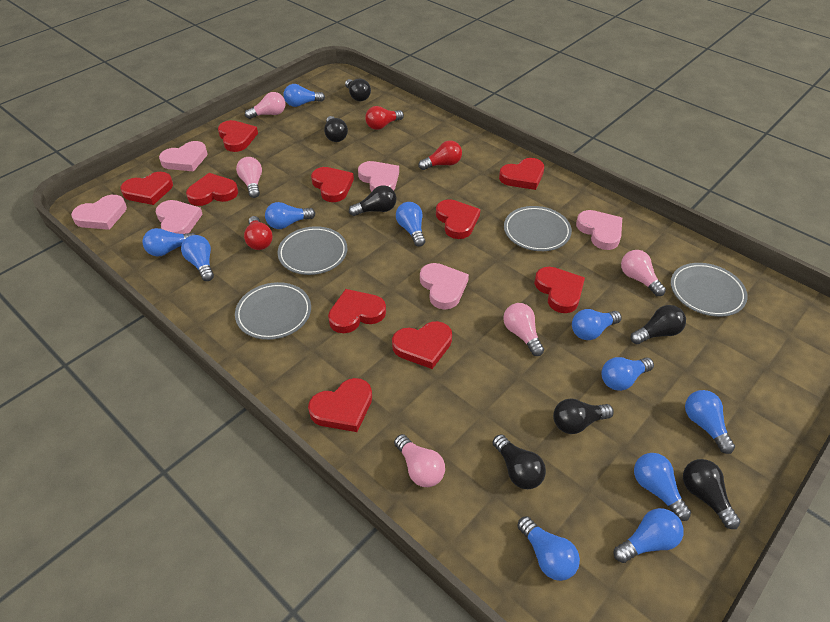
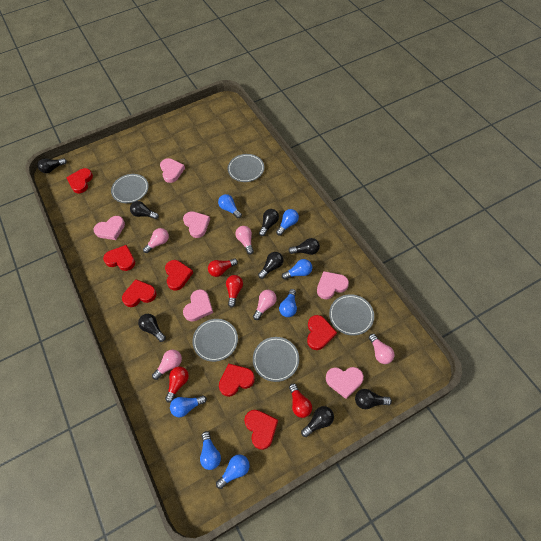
black light bulb: 7 -> 8
blue light bulb: 11 -> 7
grey plate: 4 -> 5
red heart: 10 -> 7
red light bulb: 3 -> 4

